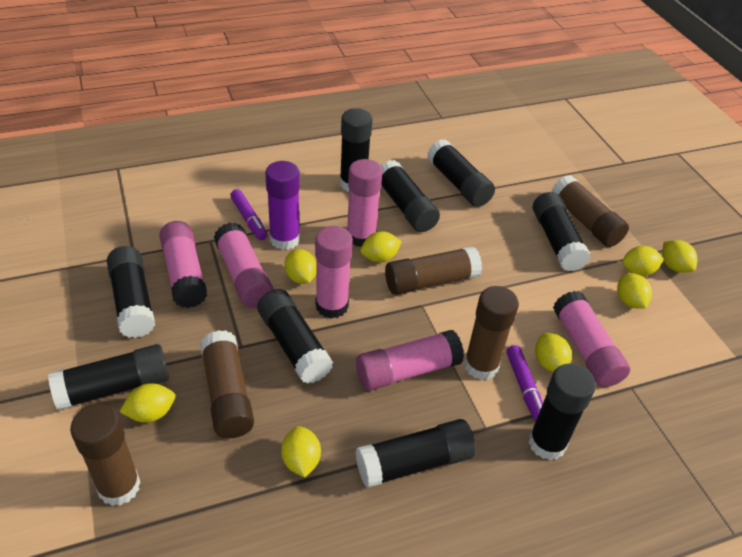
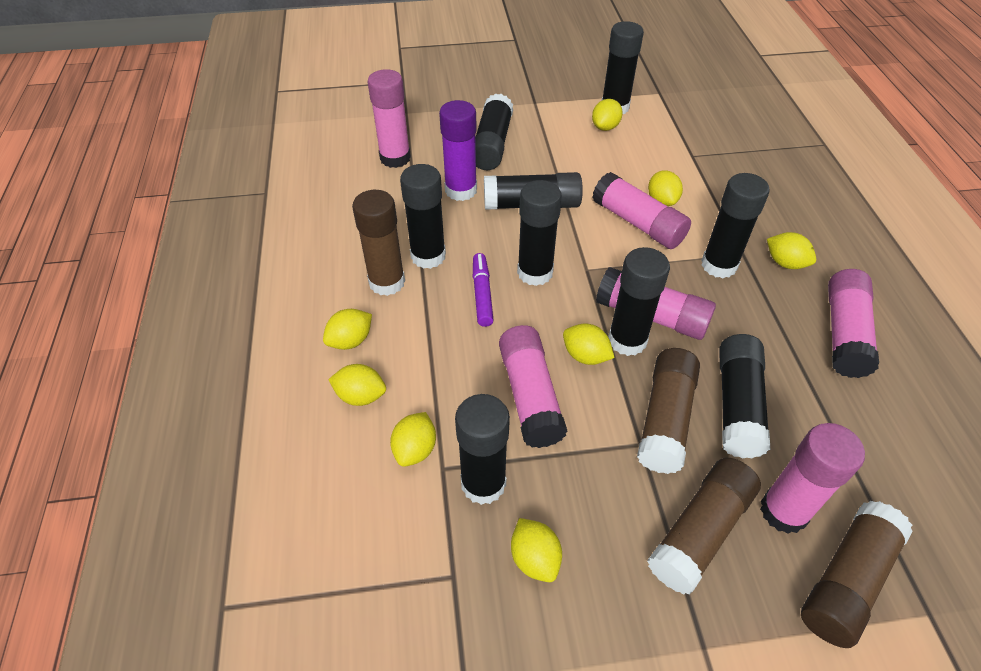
brown glue stick: 5 -> 4
purple marker: 2 -> 1

